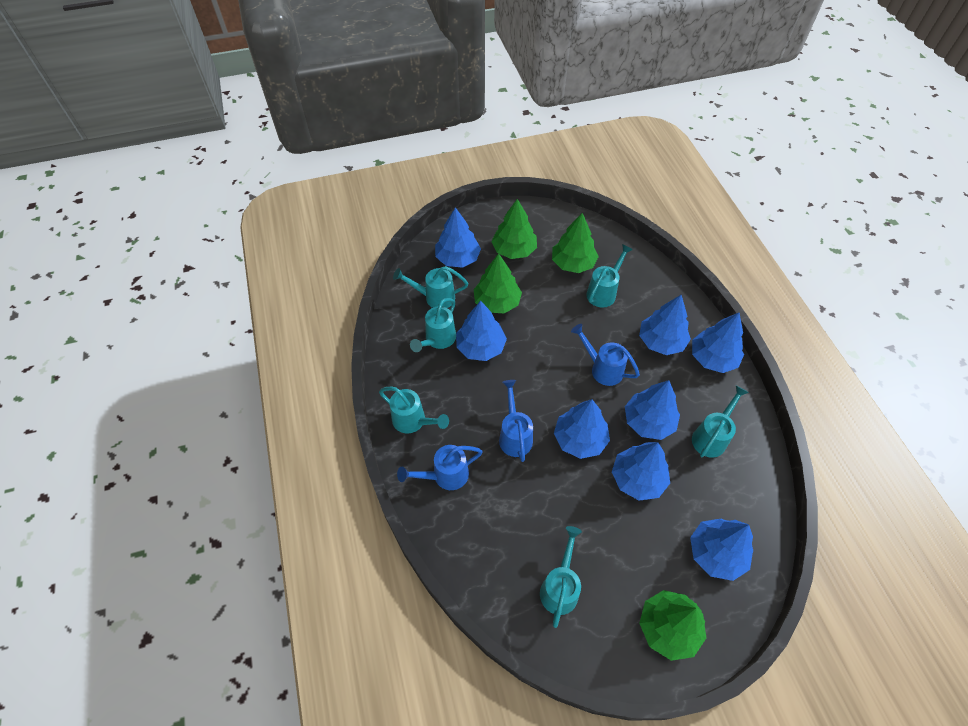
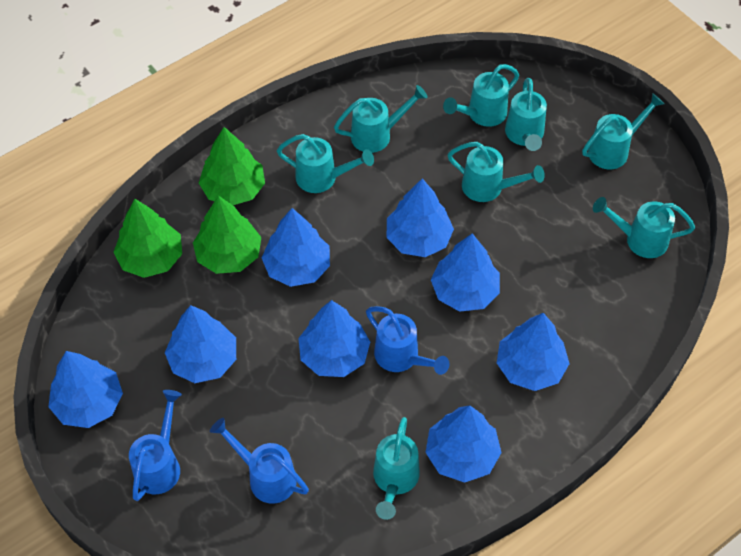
green tree: 4 -> 3
turquoise watering can: 6 -> 8

